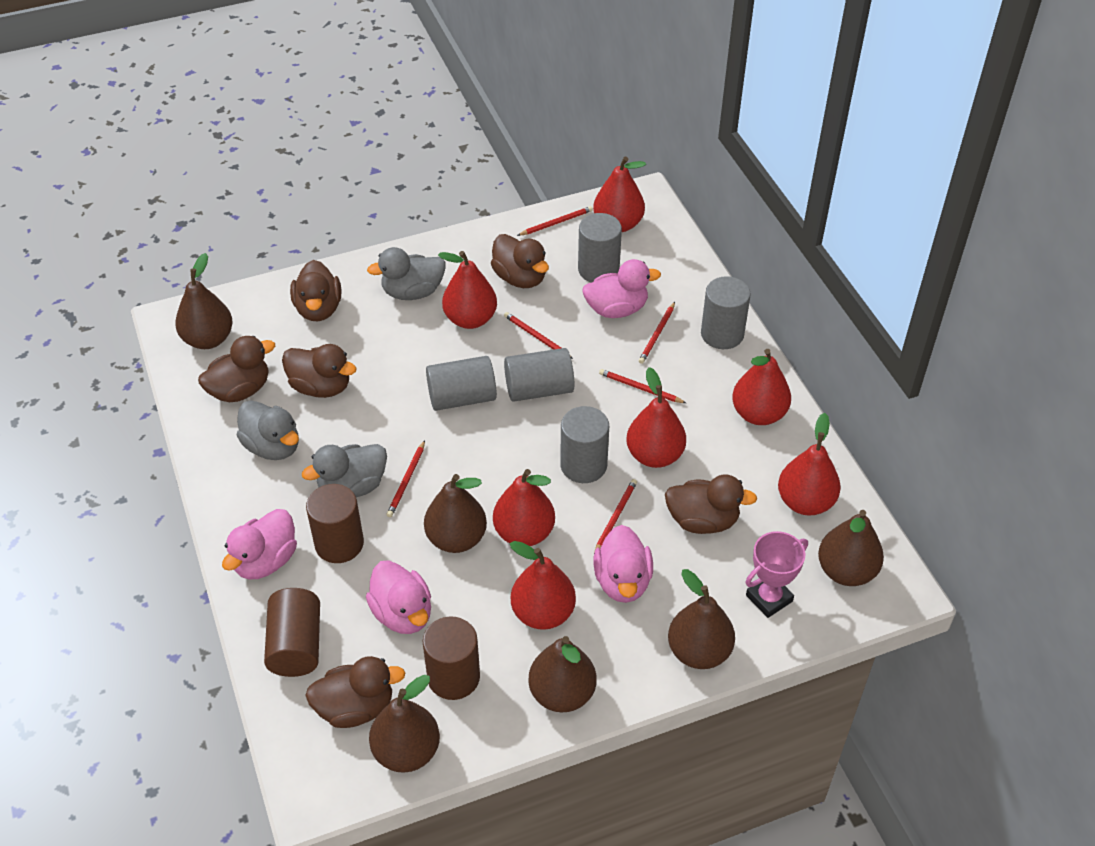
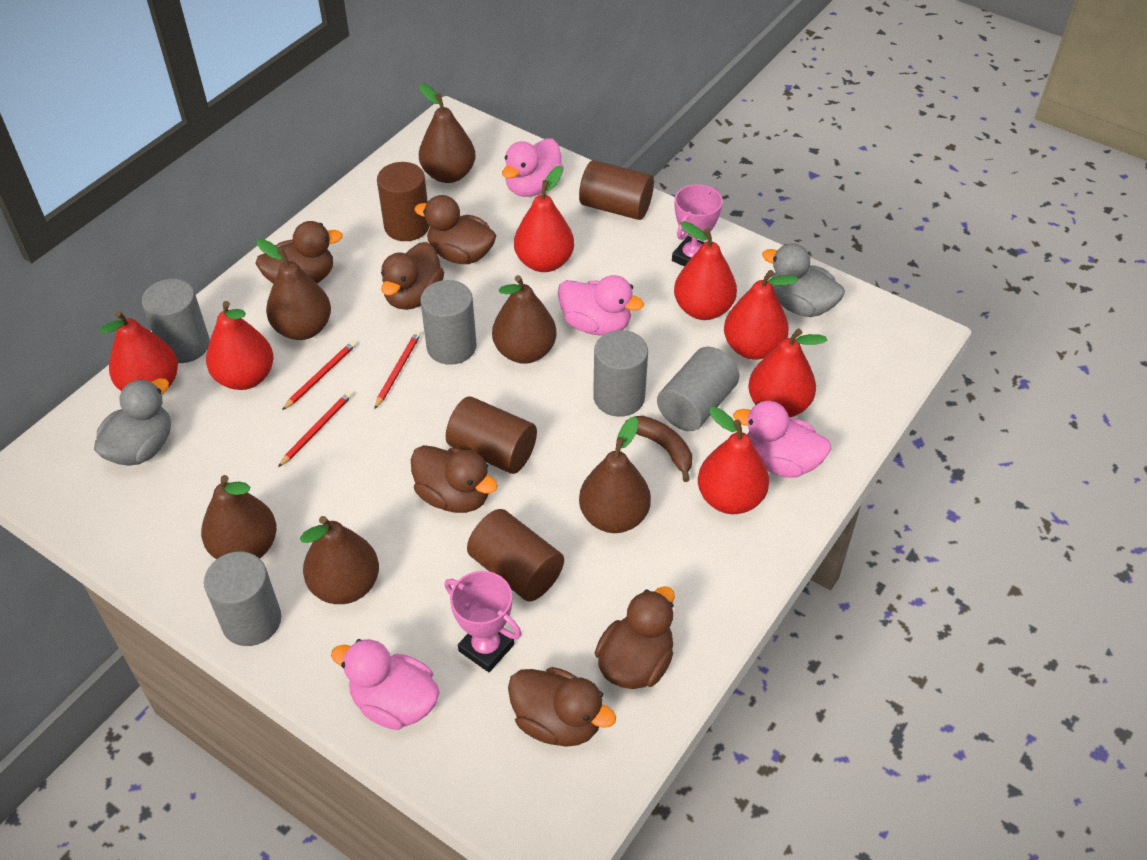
brown banana: 0 -> 1
brown cylinder: 3 -> 4
grey duck: 3 -> 2
pink trophy: 1 -> 2
red pencil: 6 -> 3

